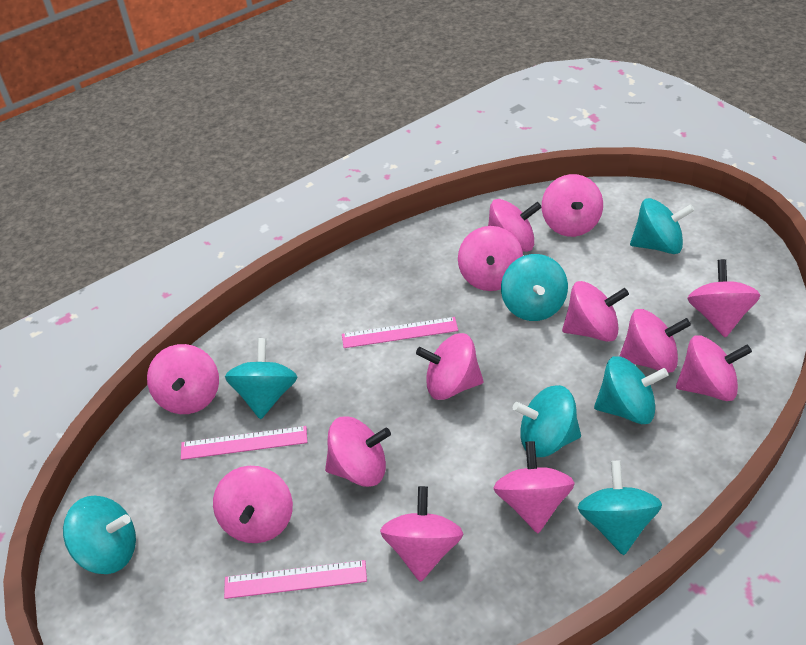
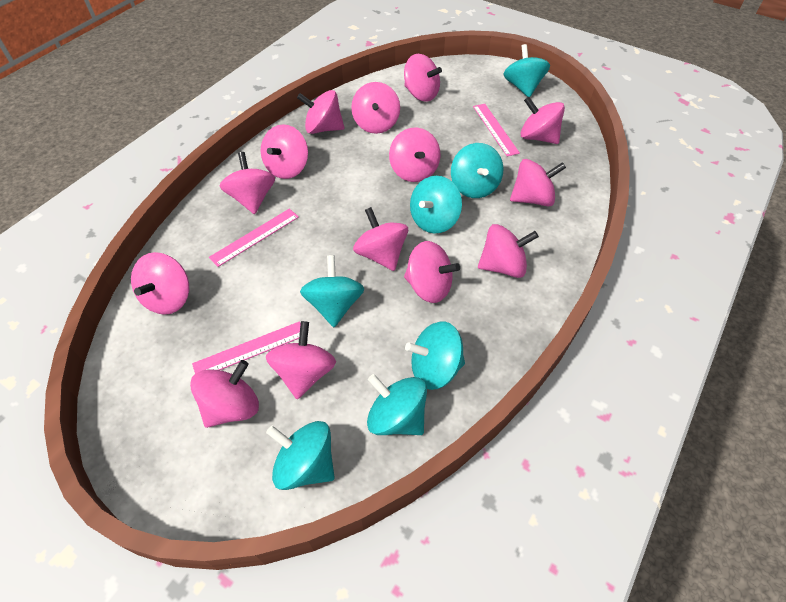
pink spinning top: 13 -> 14

